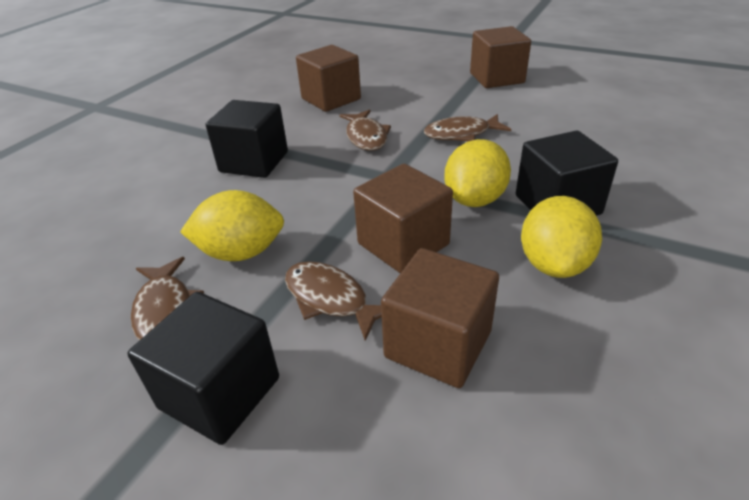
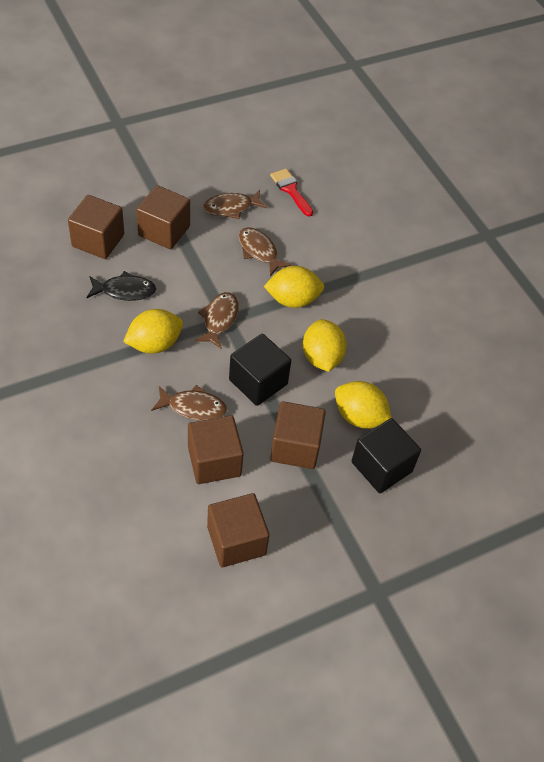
black cube: 3 -> 2
black fish: 0 -> 1
brown cube: 4 -> 5
red brush: 0 -> 1
yellow lemon: 3 -> 4

